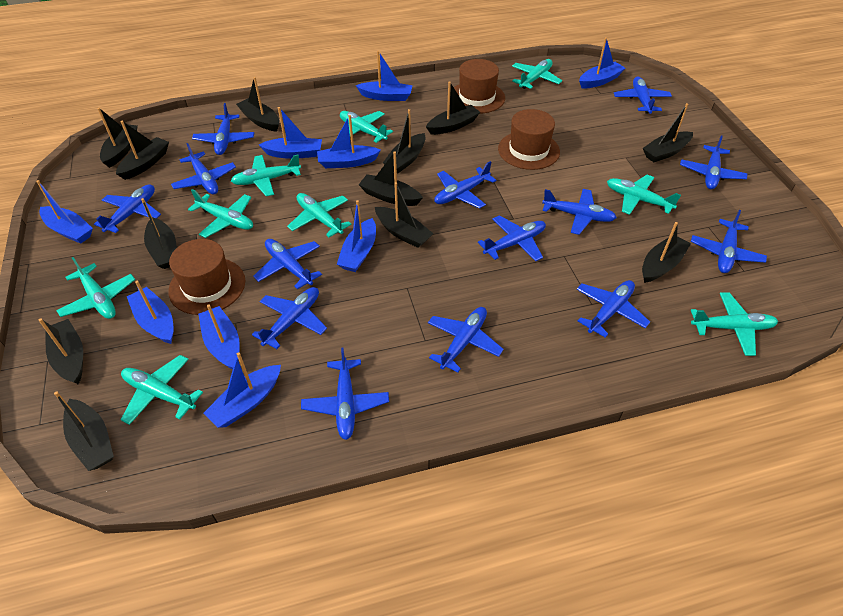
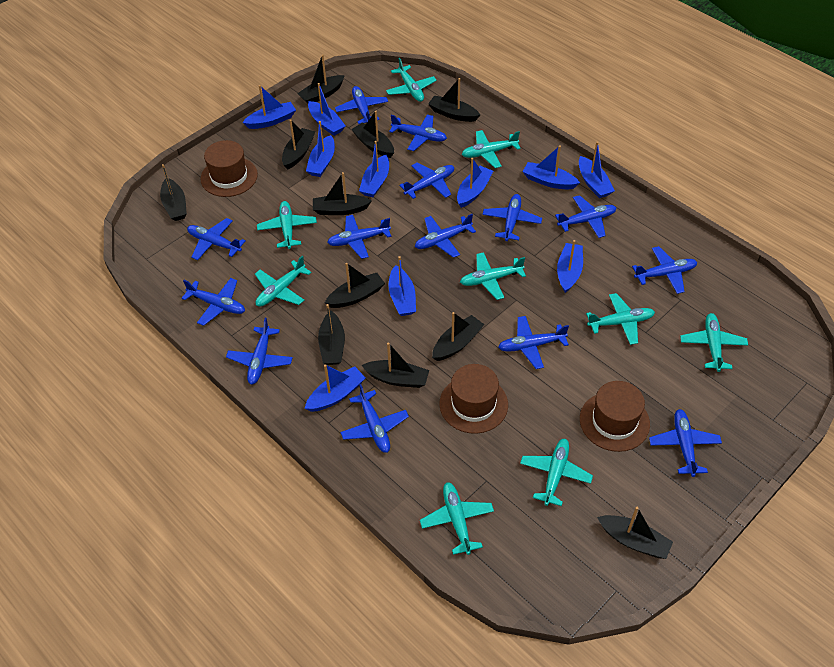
black boat: 12 -> 11
blue boat: 9 -> 10

